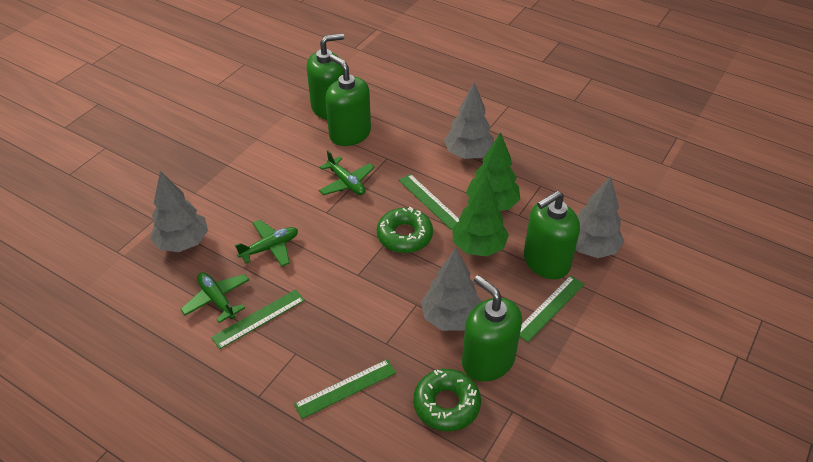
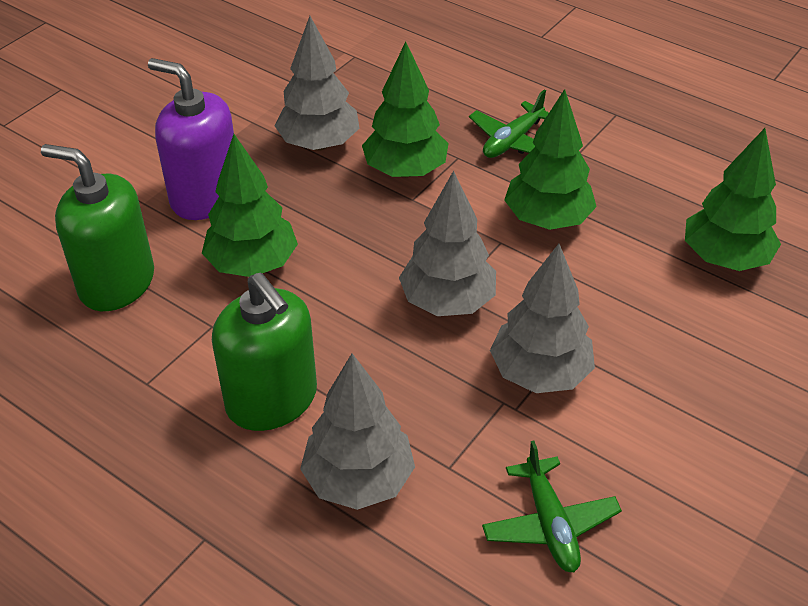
green donut: 2 -> 0
green plane: 3 -> 2
green ruler: 4 -> 0
green soap dispenser: 4 -> 2
green tree: 2 -> 4
purple soap dispenser: 0 -> 1

